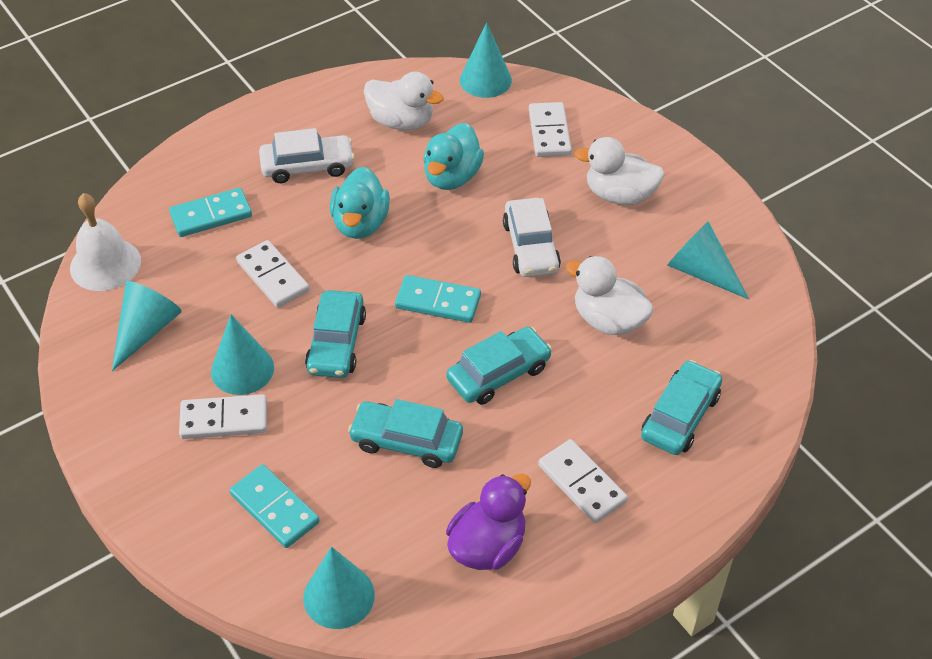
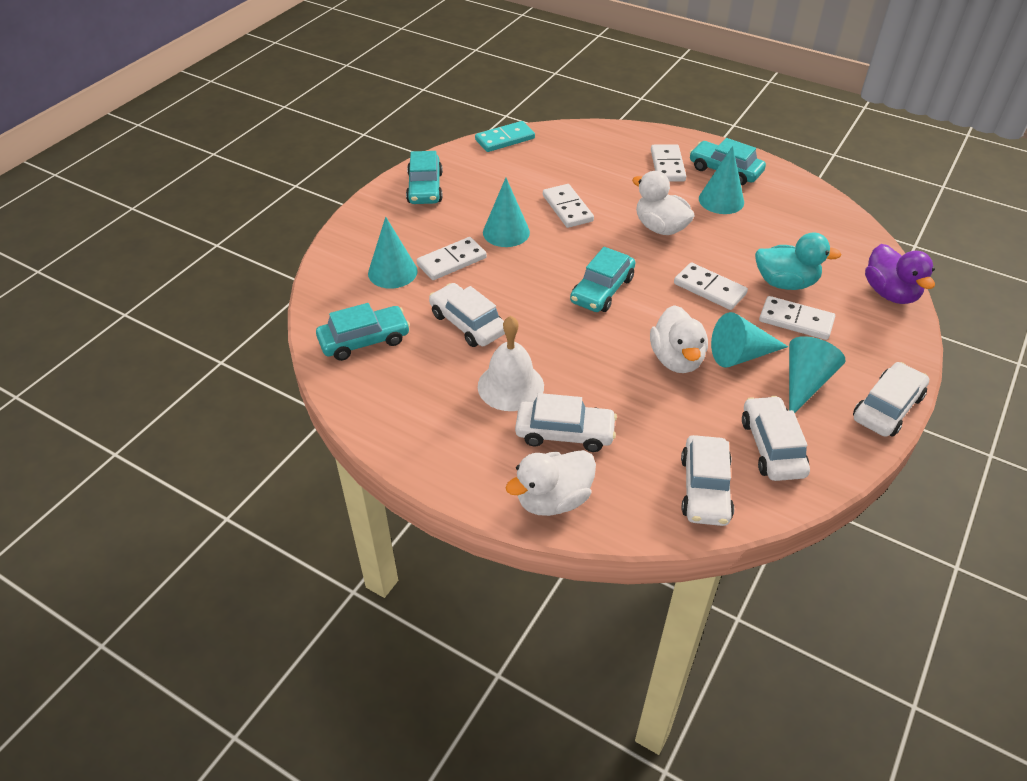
turquoise domino: 3 -> 1
turquoise duck: 2 -> 1
white car: 2 -> 5
white domino: 4 -> 5

